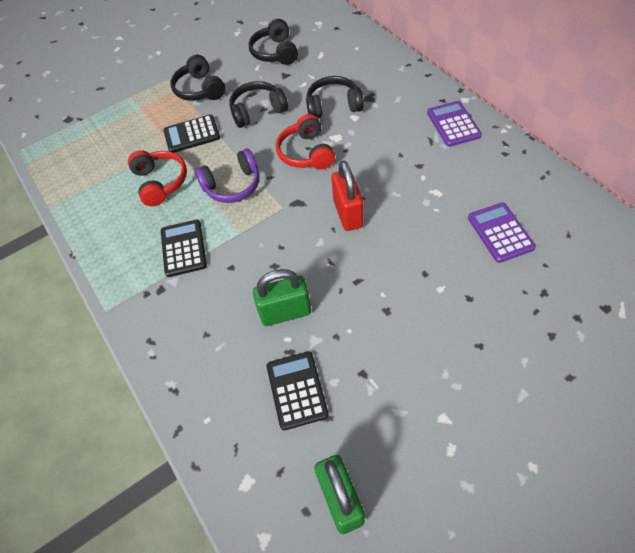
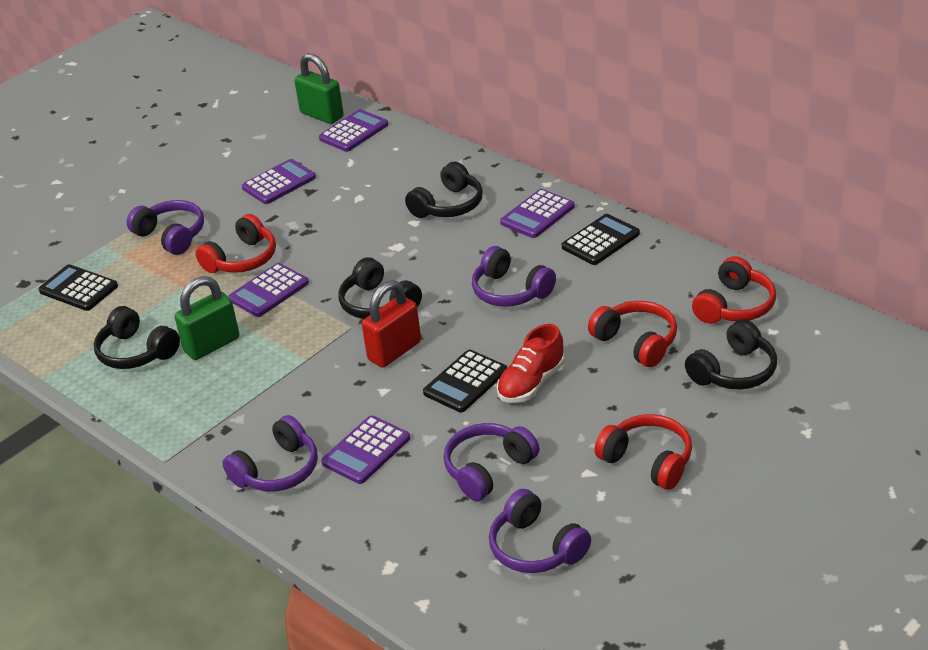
purple calculator: 2 -> 5
purple headphones: 1 -> 5
red headphones: 2 -> 4
red shoe: 0 -> 1

